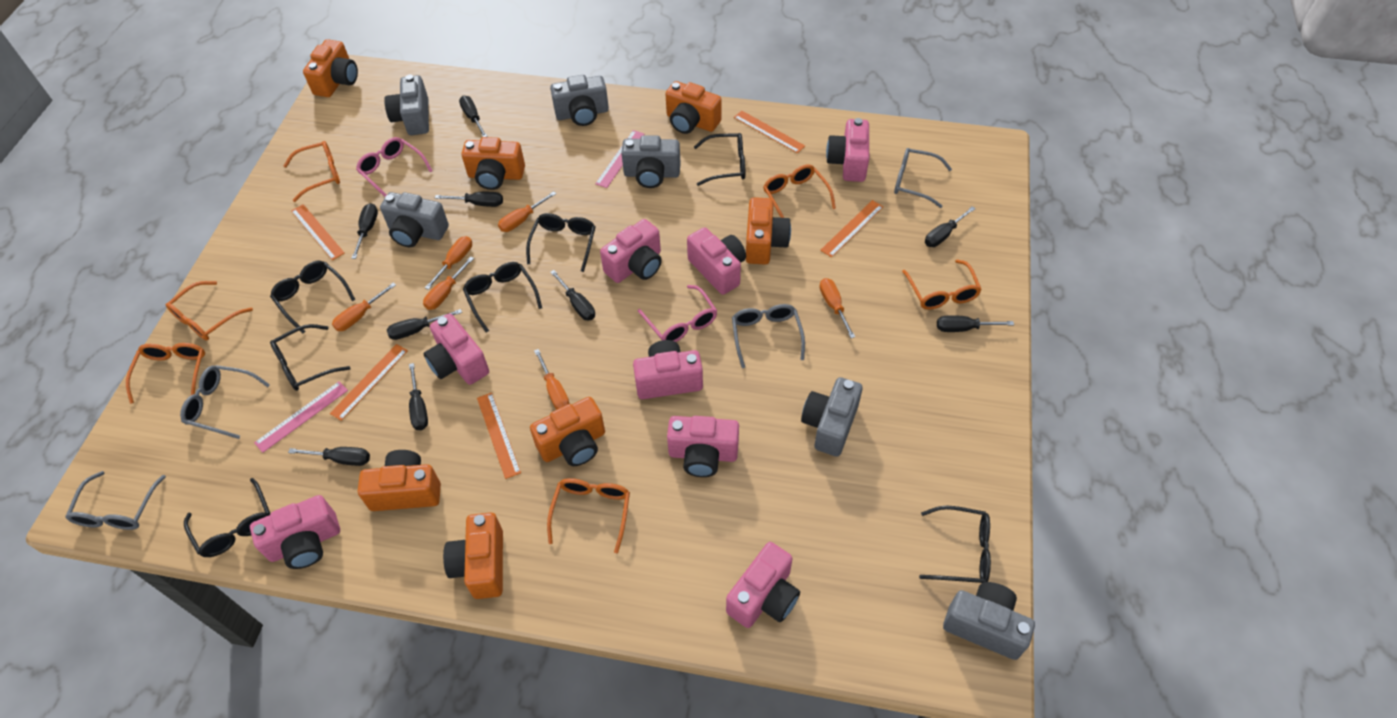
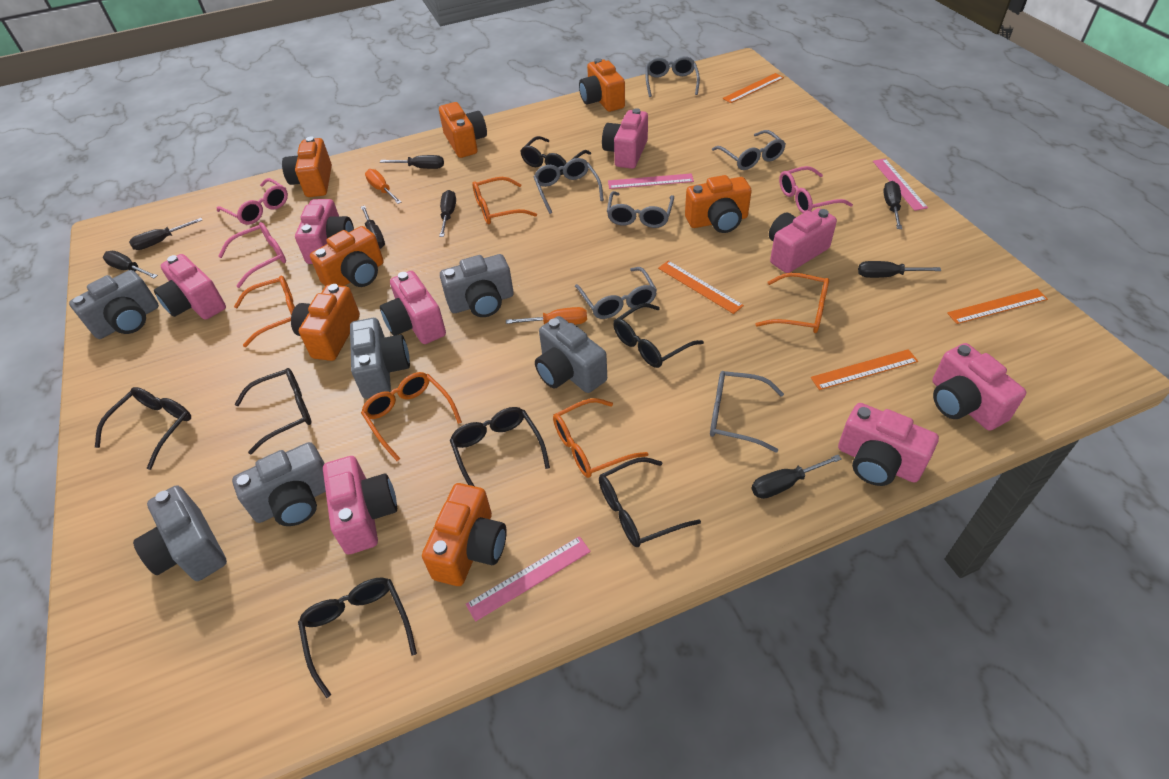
black screwdriver: 9 -> 8
grey glasses: 4 -> 6
orange glasses: 6 -> 5
orange ruler: 5 -> 4
orange screwdriver: 6 -> 2
pink glasses: 2 -> 3
pink ruler: 2 -> 3

